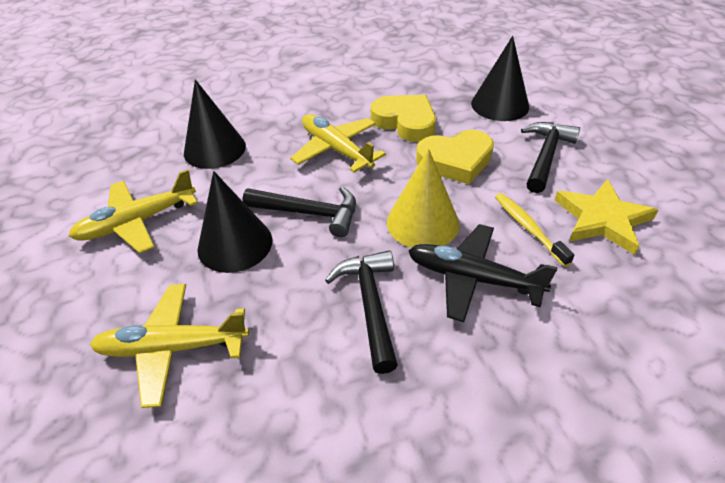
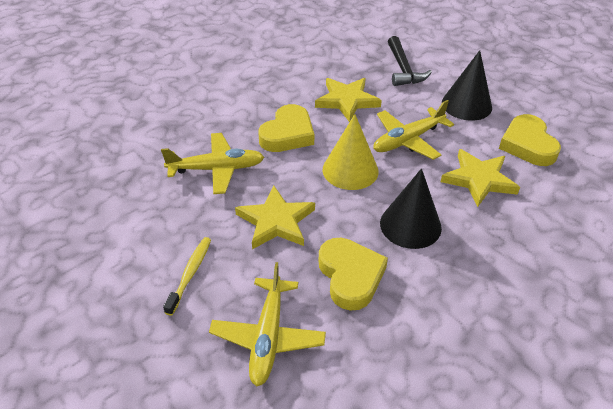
black cone: 3 -> 2
black hammer: 3 -> 1
black plane: 1 -> 0
yellow heart: 2 -> 3
yellow star: 1 -> 3

